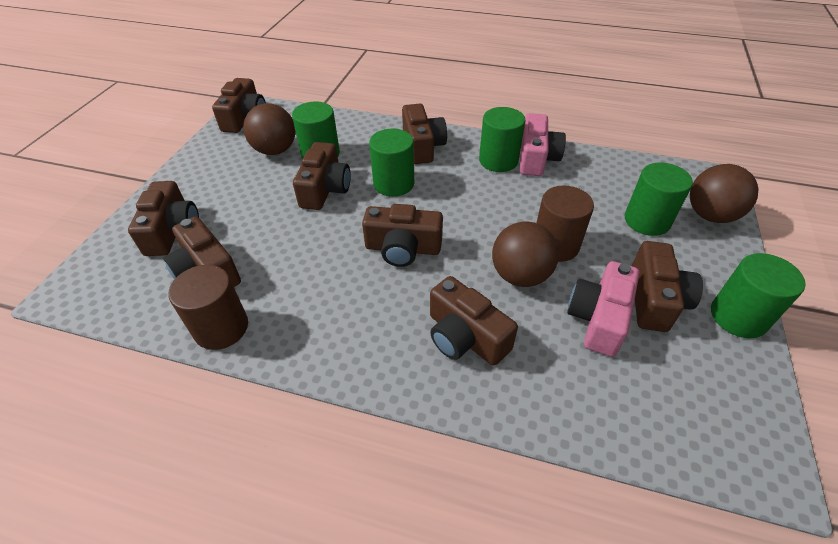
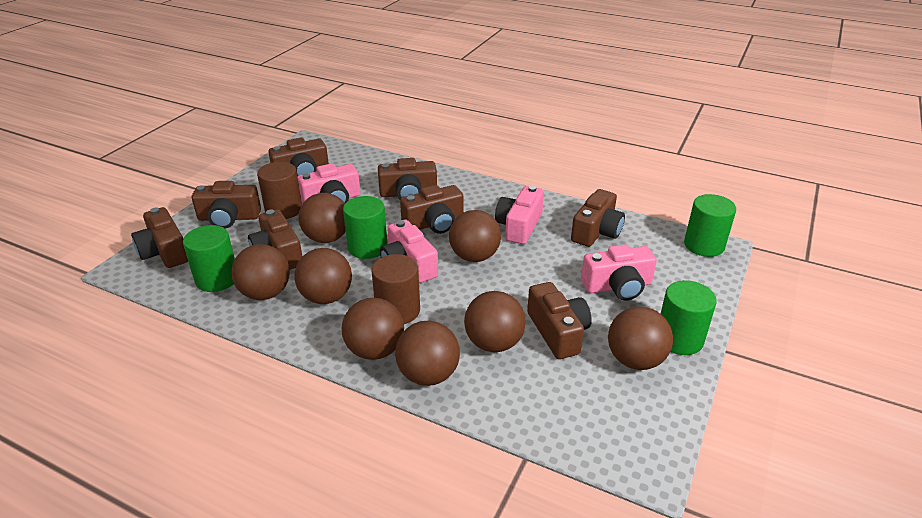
brown ball: 3 -> 8
green cylinder: 5 -> 4
pink camera: 2 -> 4

